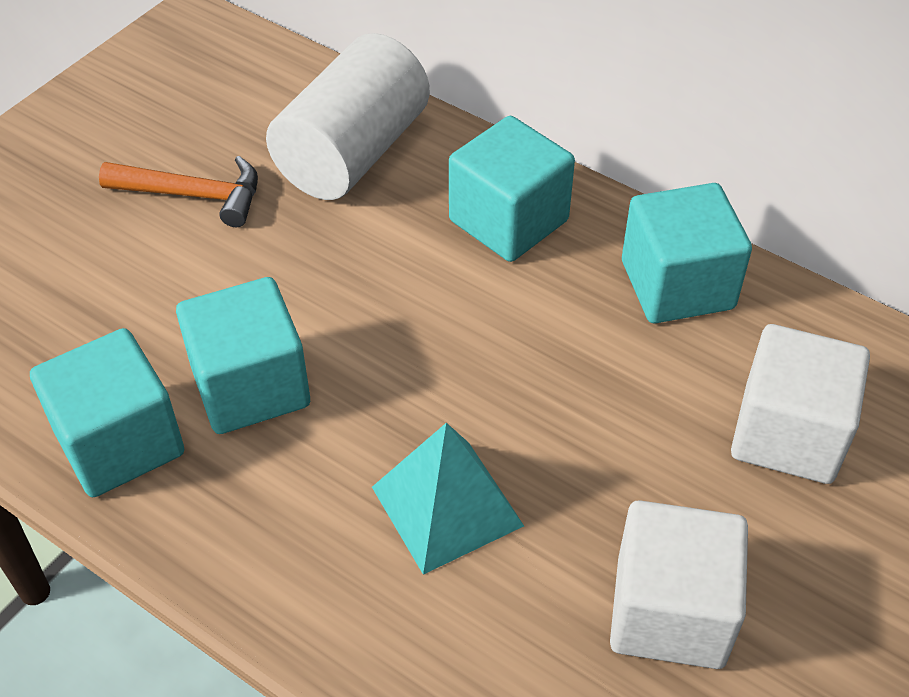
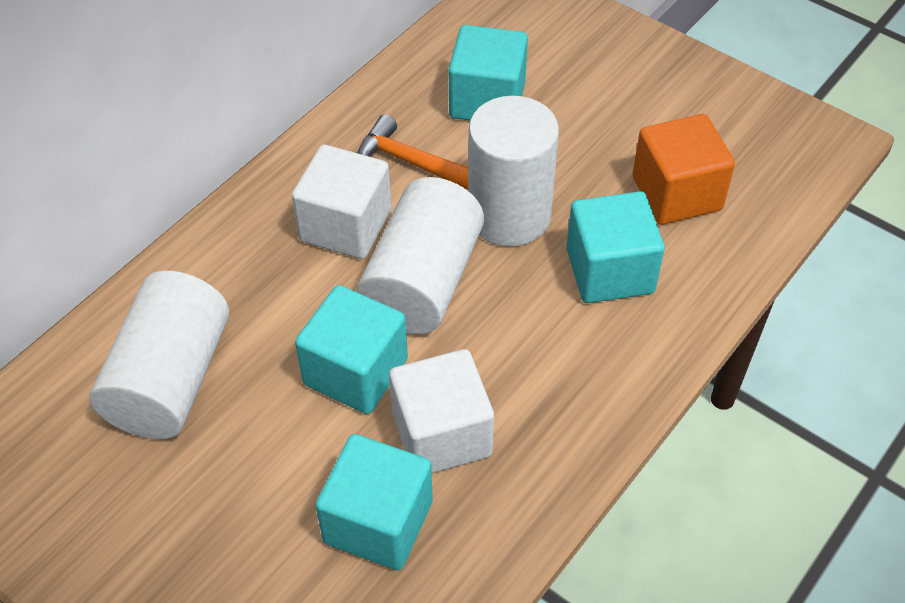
orange cube: 0 -> 1
turquoise pyramid: 1 -> 0
white cylinder: 1 -> 3

